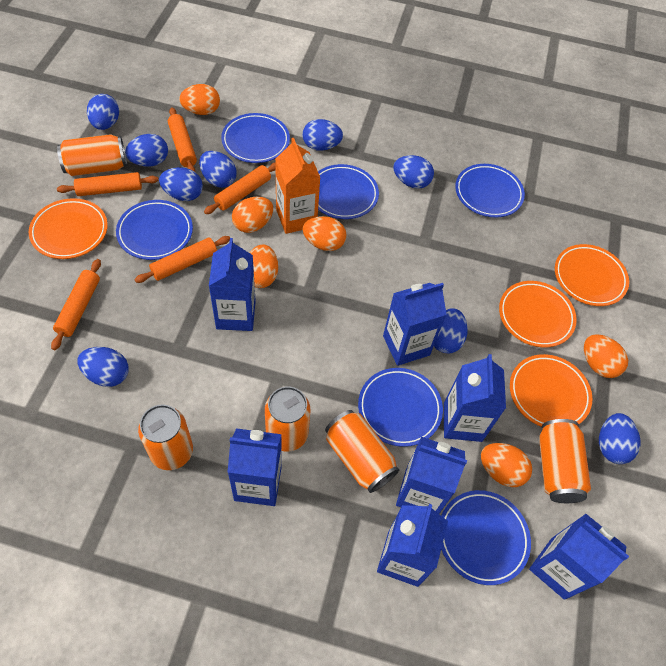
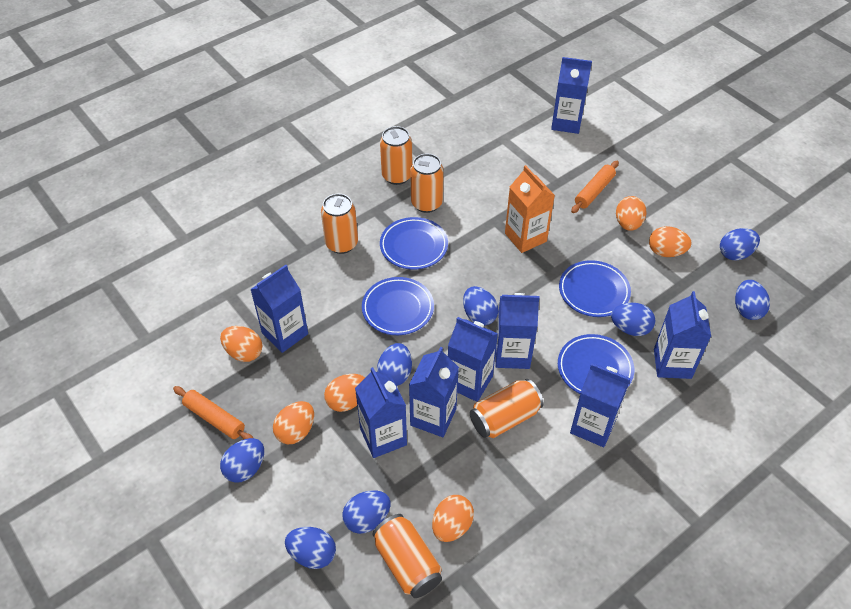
blue carton: 7 -> 8
blue egg: 9 -> 8
blue plate: 6 -> 4
orange plate: 4 -> 0
orange rolling pin: 5 -> 2

